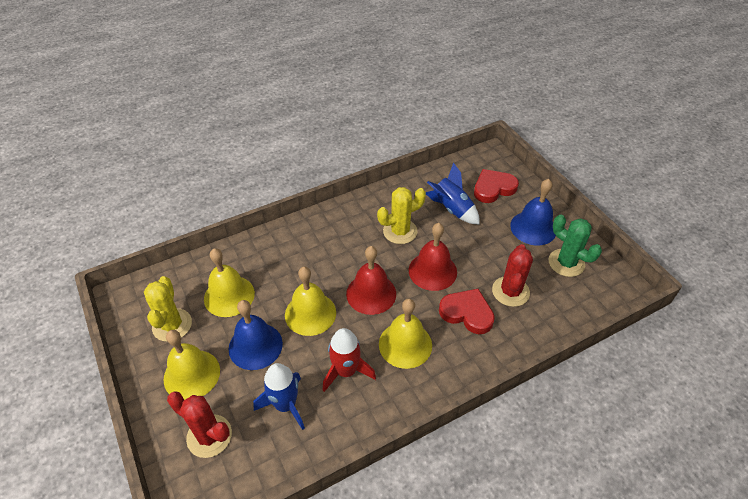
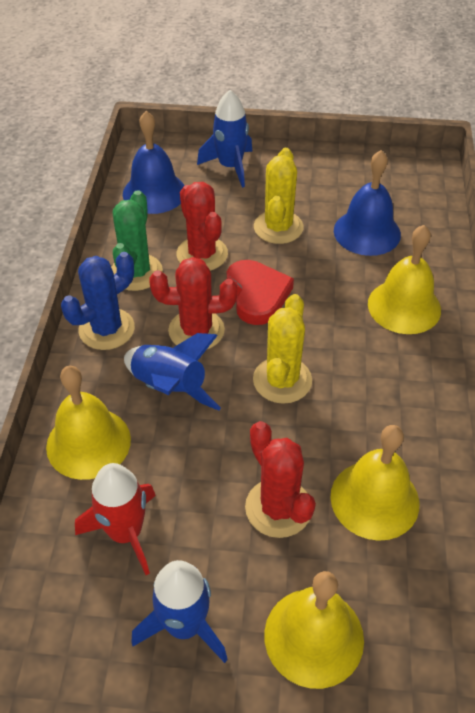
blue cactus: 0 -> 1
blue rocket: 2 -> 3
red bell: 2 -> 0
red cactus: 2 -> 3
red heart: 2 -> 1

